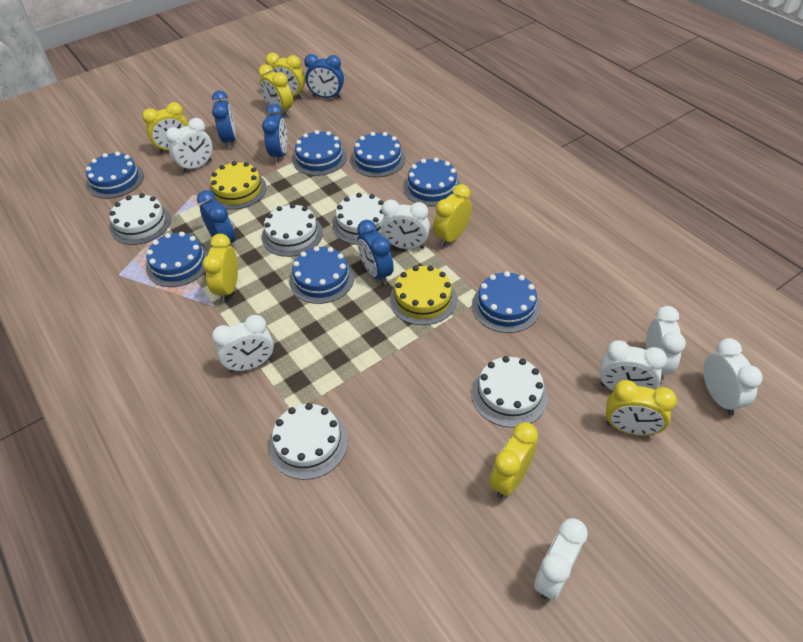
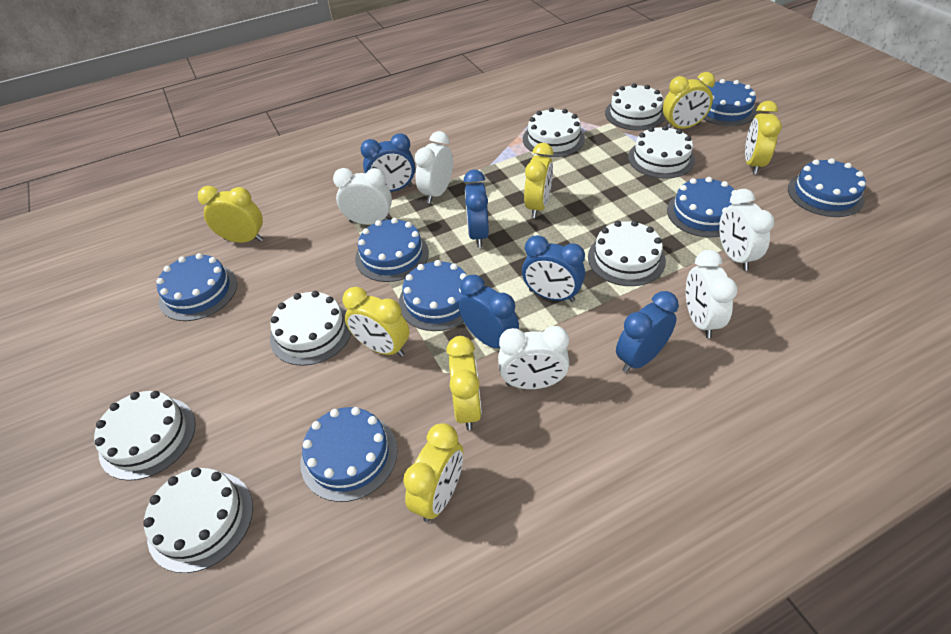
white cake: 5 -> 7
white clock: 7 -> 5
yellow cake: 2 -> 0

